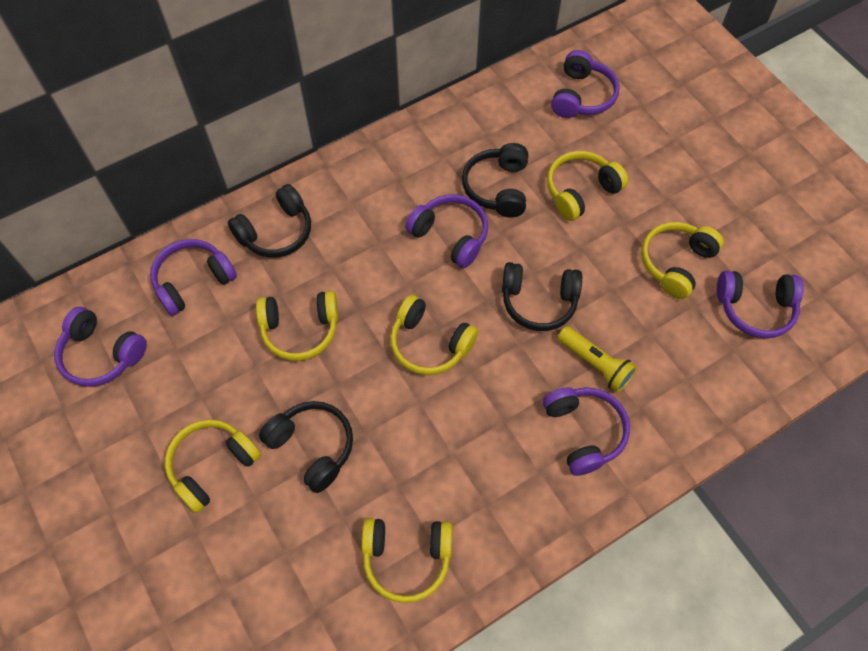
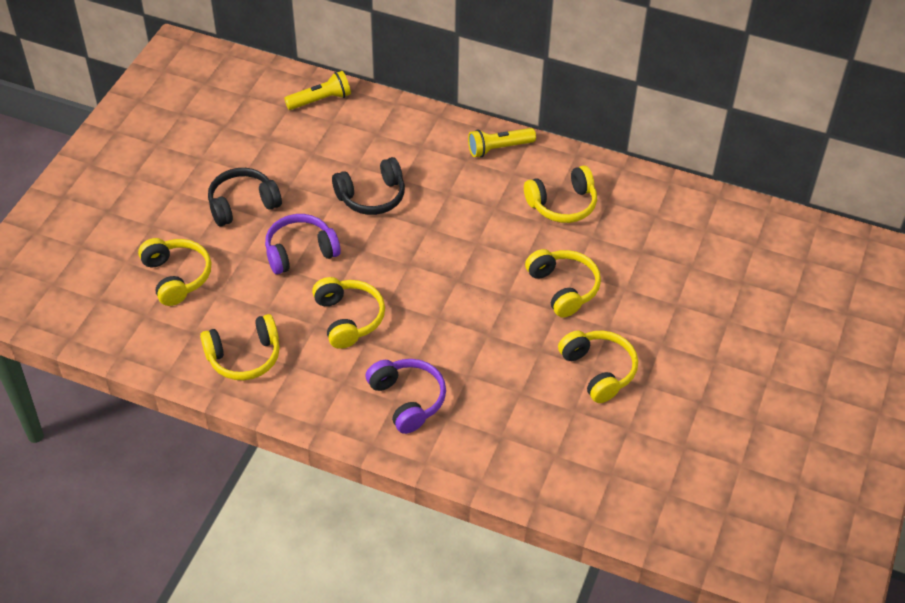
black headphones: 4 -> 2
purple headphones: 6 -> 2
yellow flashlight: 1 -> 2

